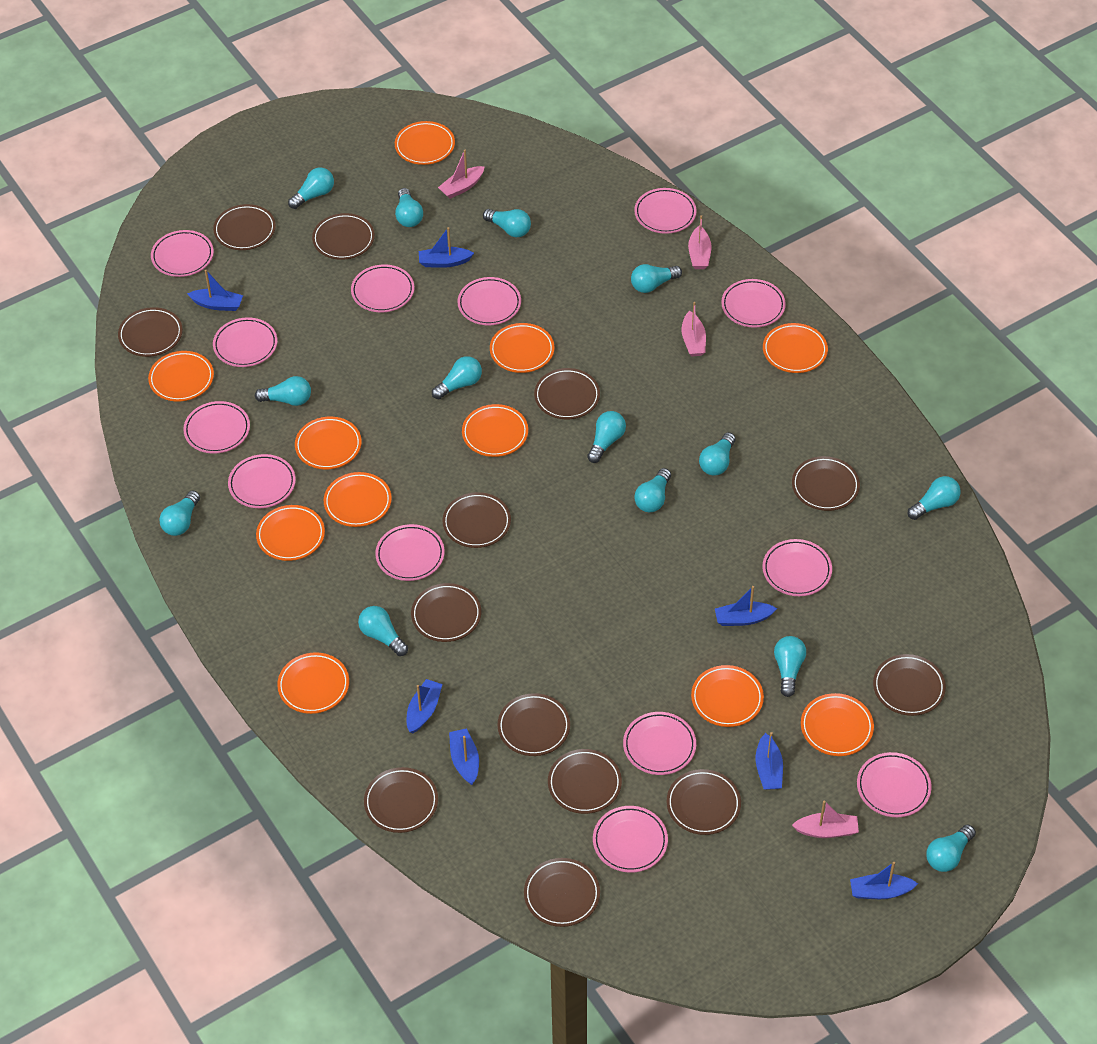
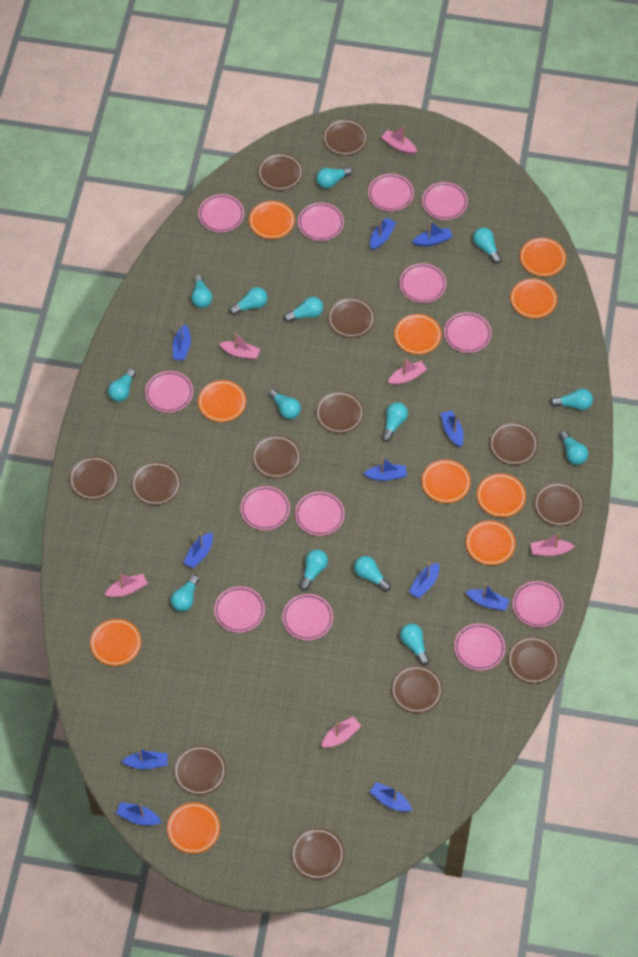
blue boat: 7 -> 11
orange plate: 11 -> 10
pink boat: 4 -> 6

